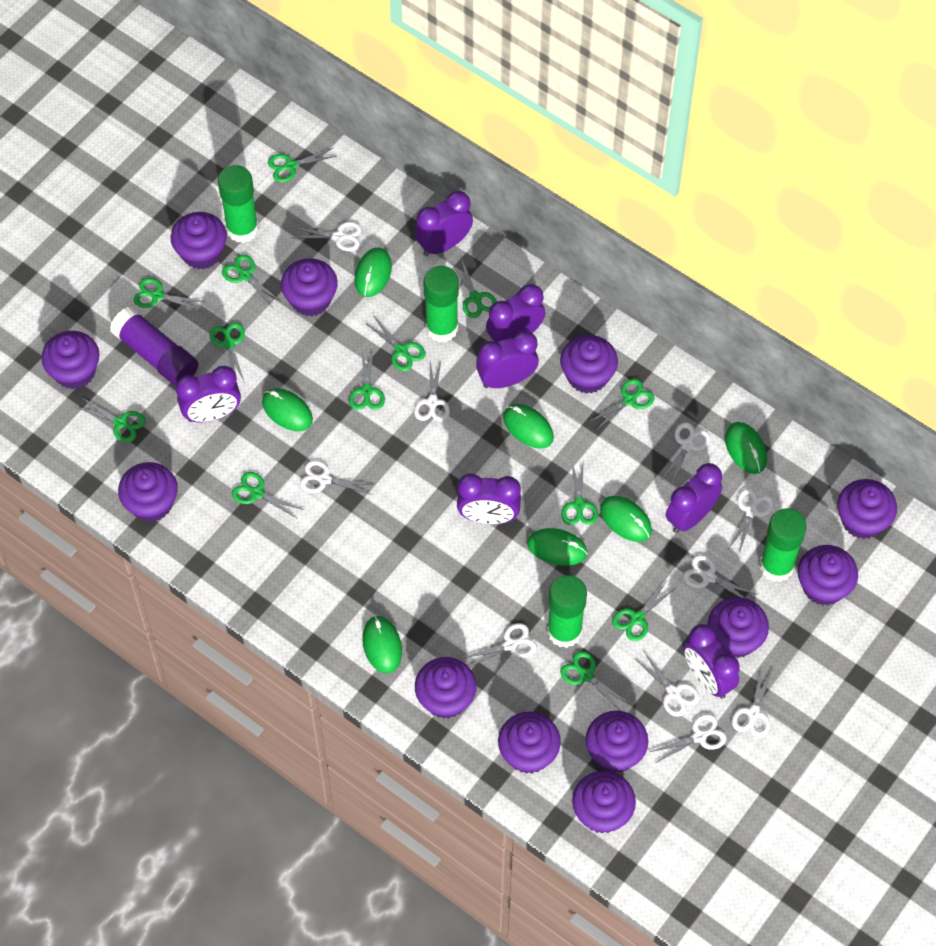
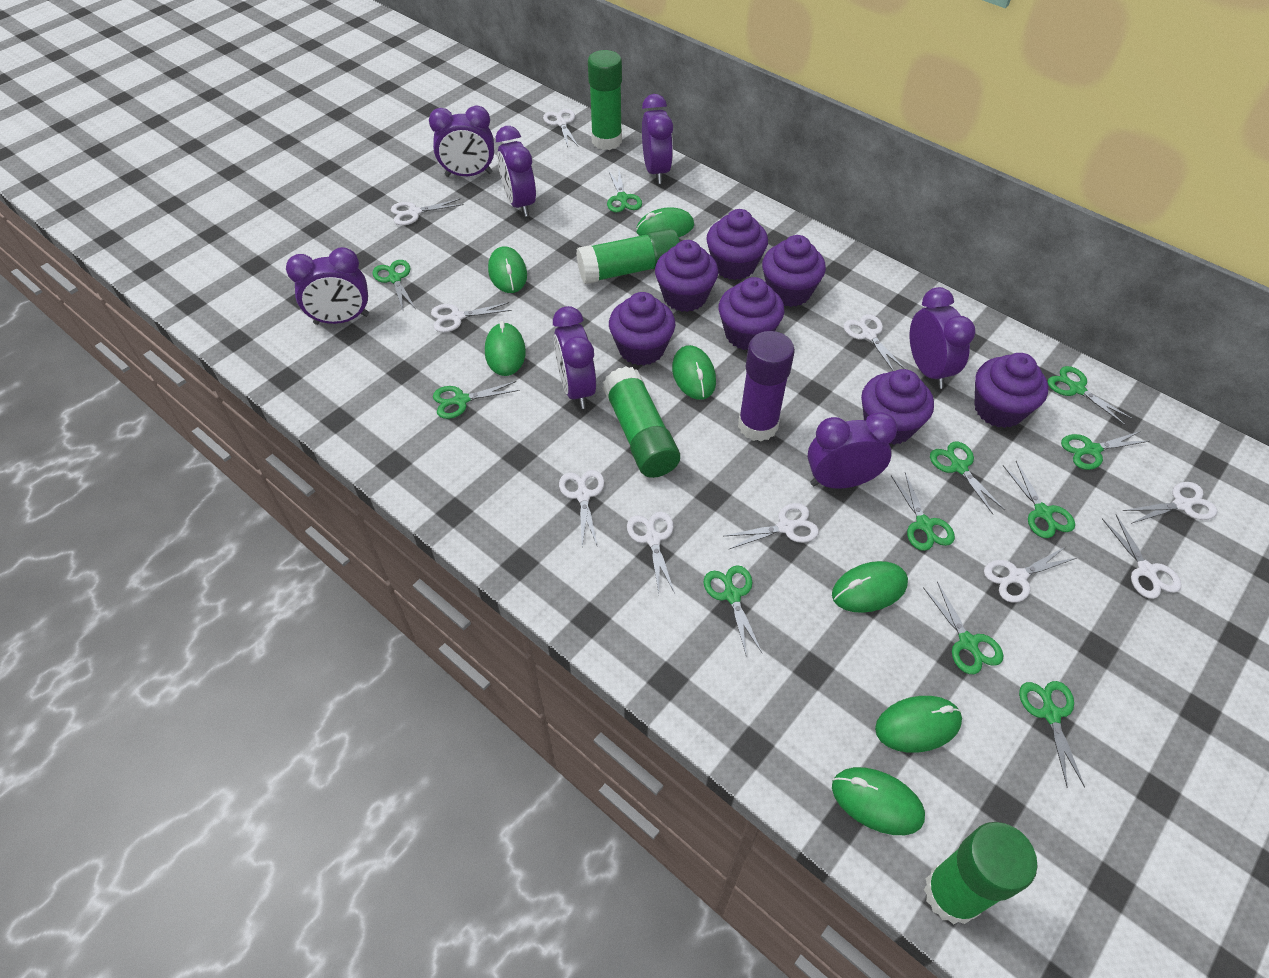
green scissors: 13 -> 11
purple cupcake: 12 -> 7

